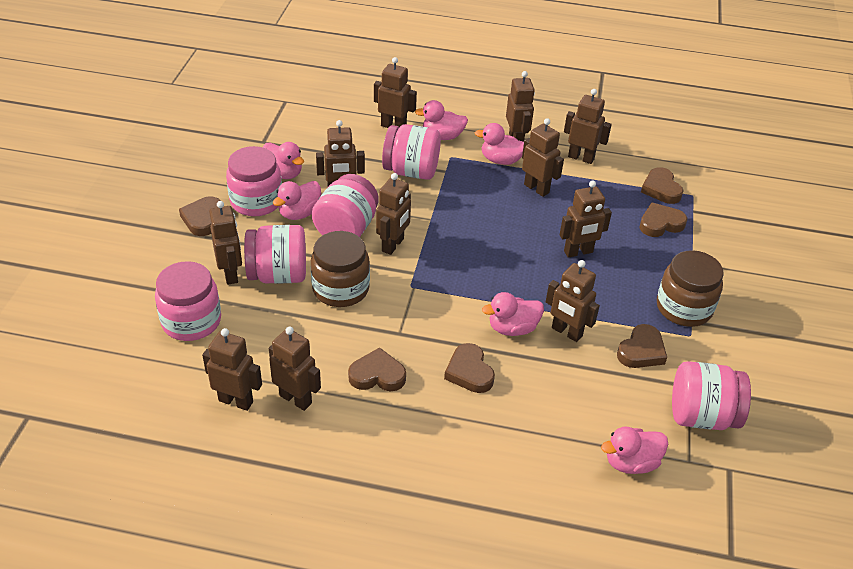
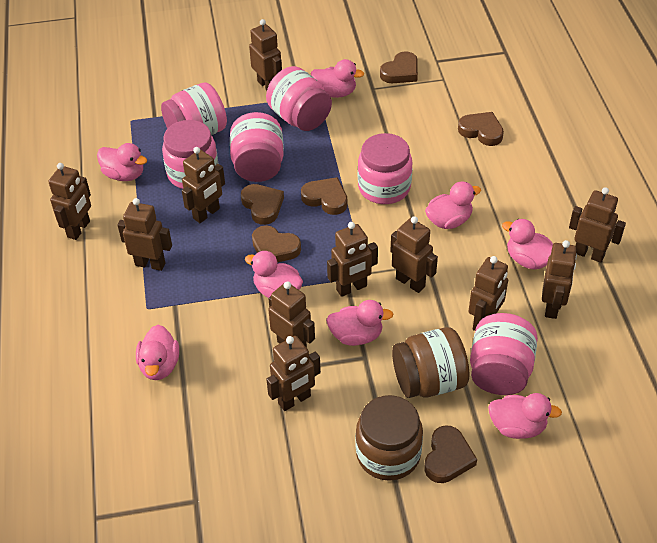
pink duck: 6 -> 8

